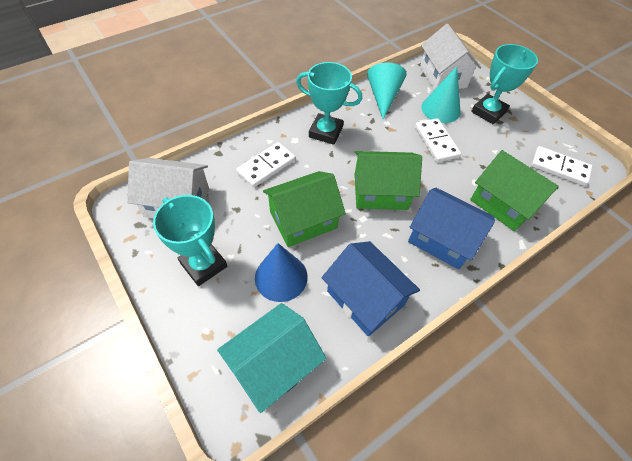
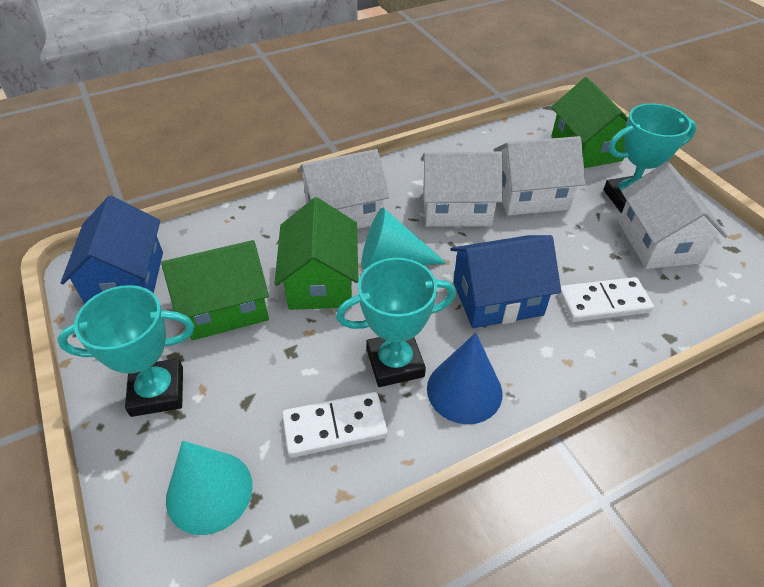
turquoise house: 1 -> 0
white domino: 3 -> 2
white house: 2 -> 4

